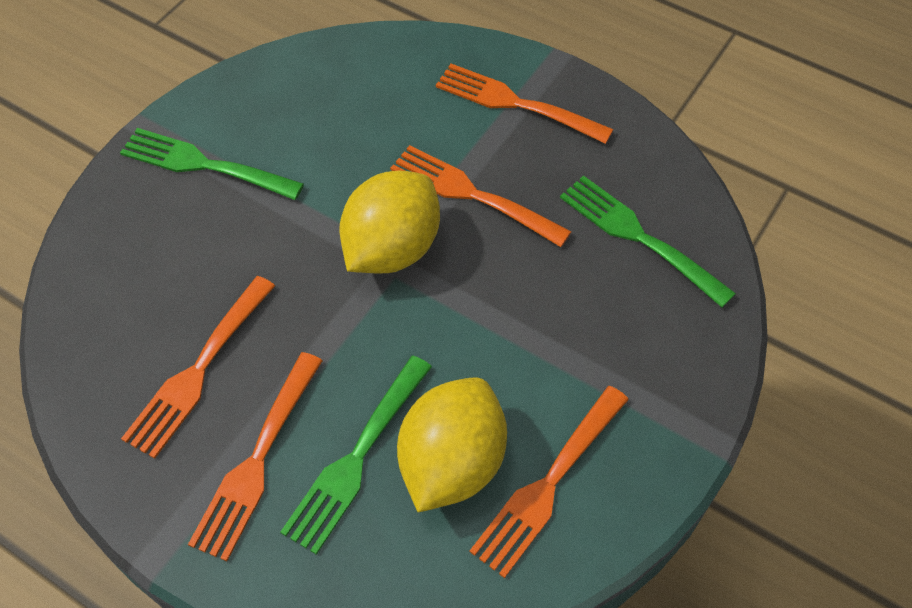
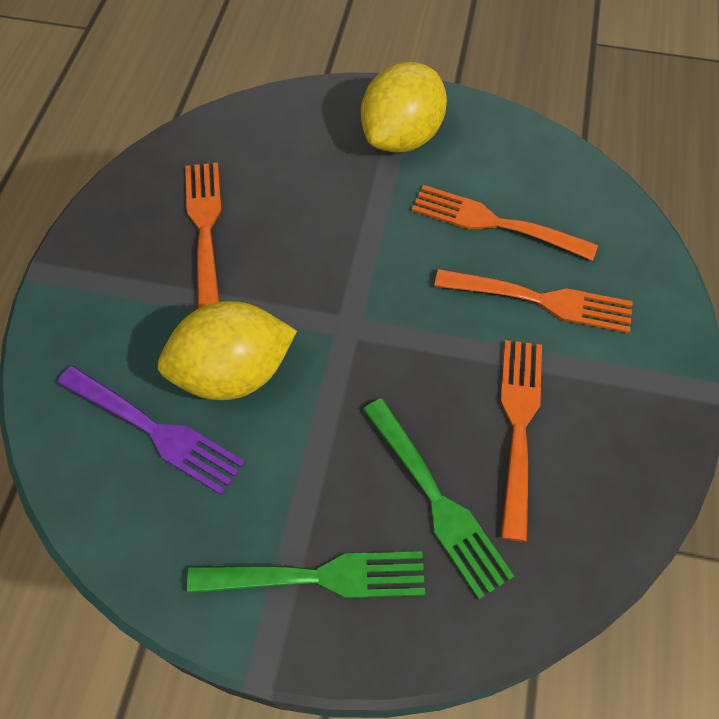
green fork: 3 -> 2
orange fork: 5 -> 4
purple fork: 0 -> 1

